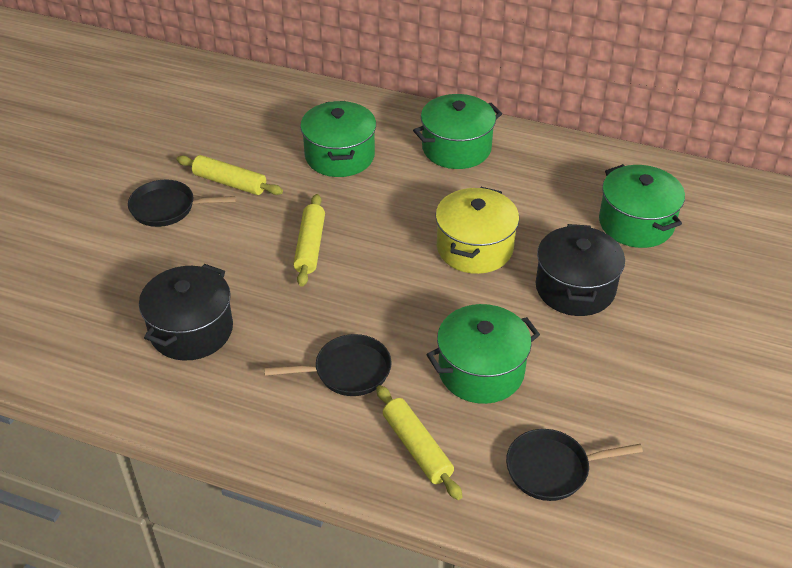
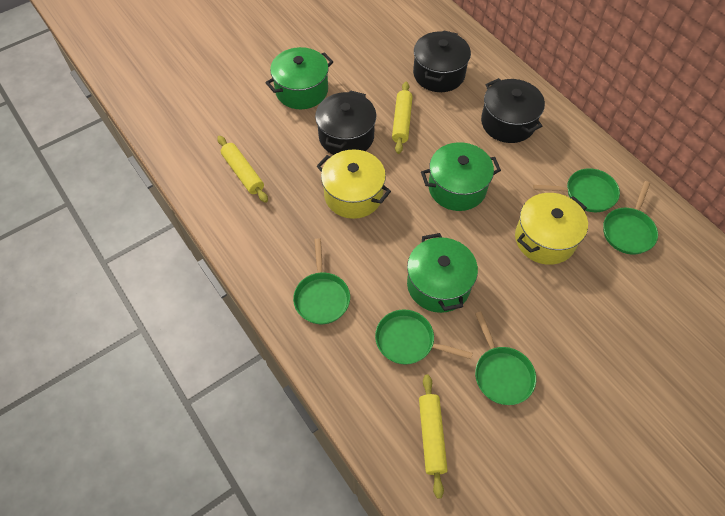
black pan: 3 -> 0
black pot: 2 -> 3
green pan: 0 -> 5
green pot: 4 -> 3
yellow pot: 1 -> 2

